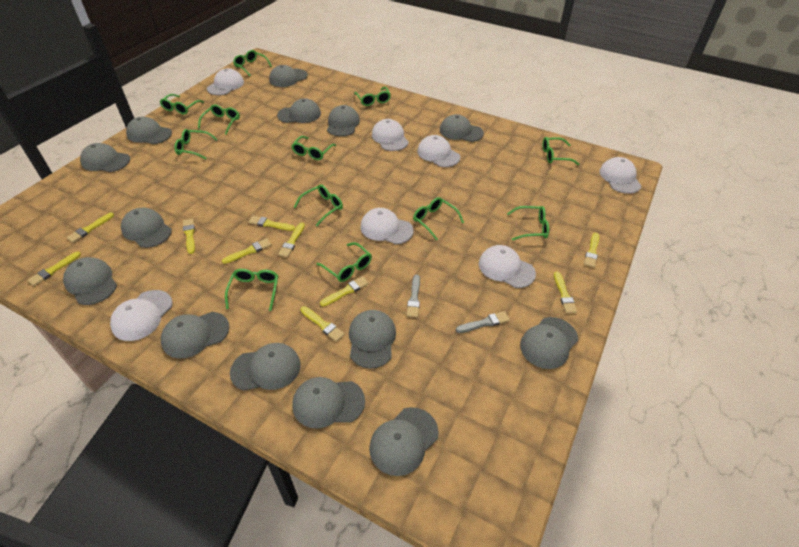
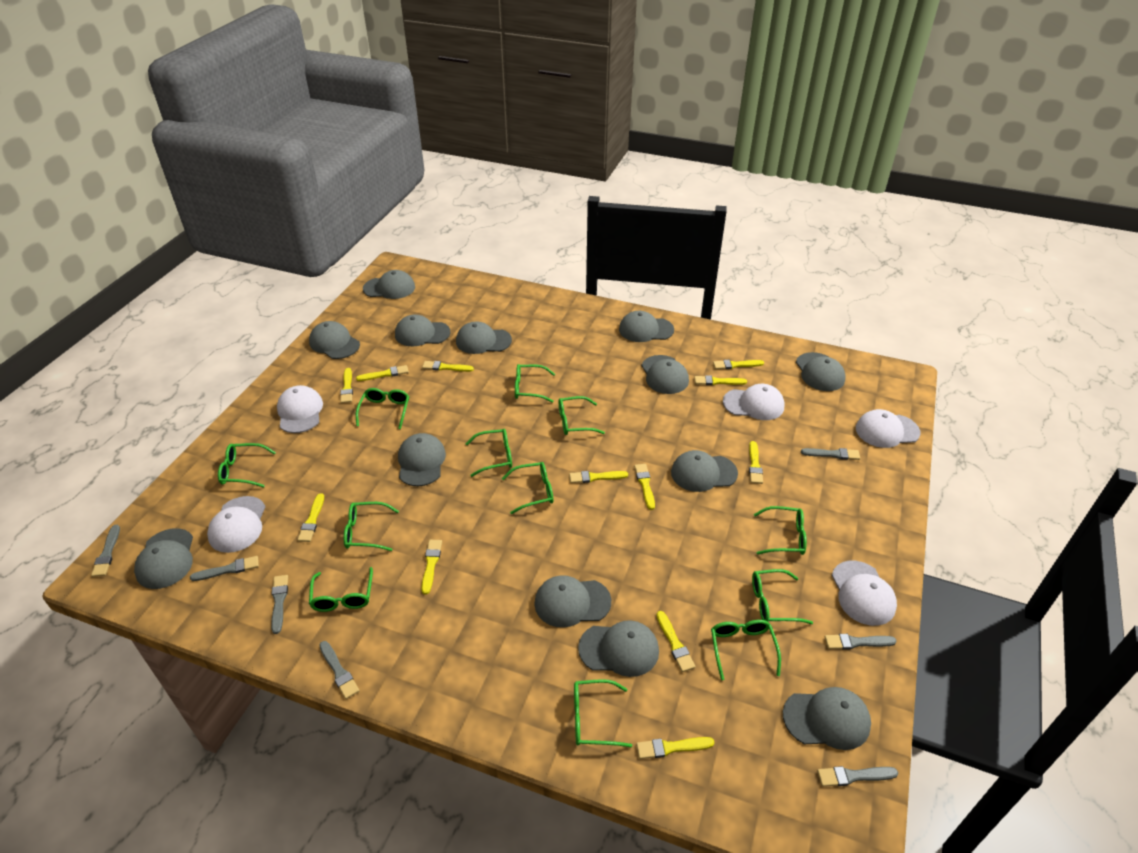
grey brush: 2 -> 7
grey cap: 14 -> 13
white cap: 7 -> 5
yellow brush: 10 -> 12

